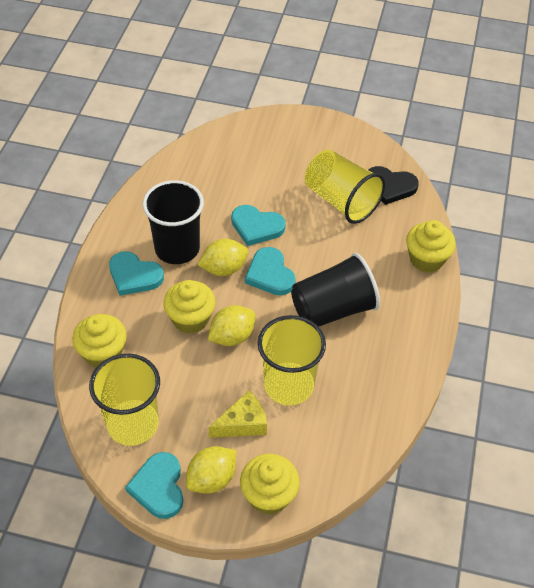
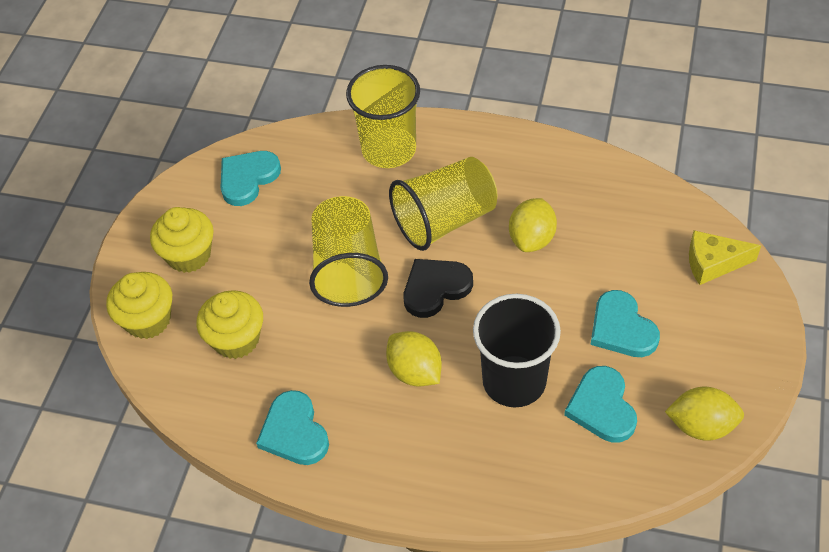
black cup: 2 -> 1
yellow cupcake: 4 -> 3

